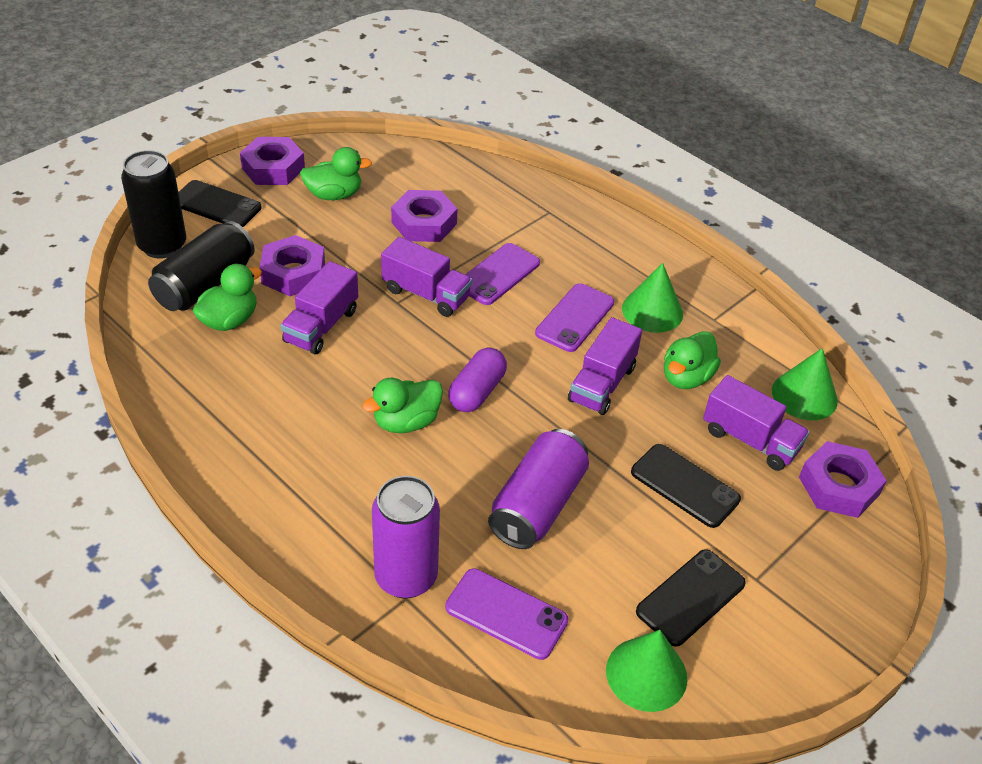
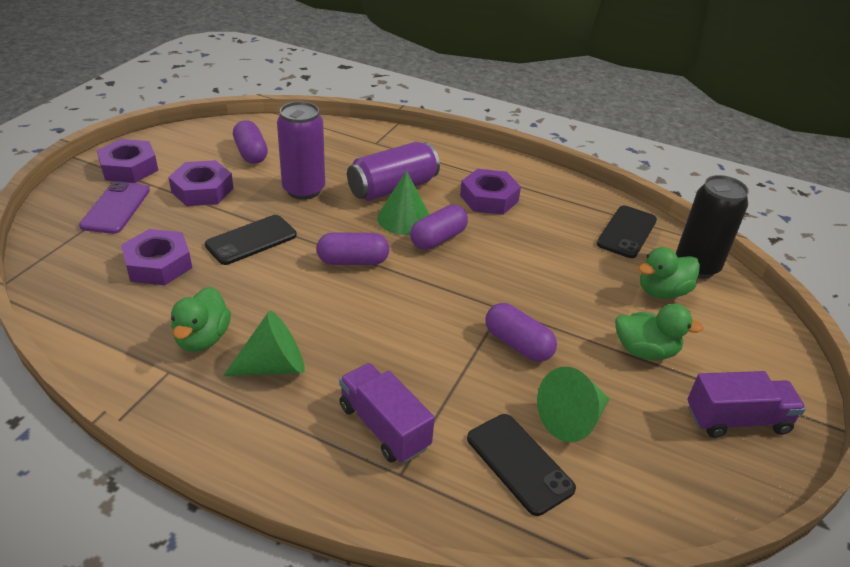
black can: 2 -> 1
green duck: 4 -> 3
purple capsule: 1 -> 4
purple phone: 3 -> 1
purple truck: 4 -> 2

